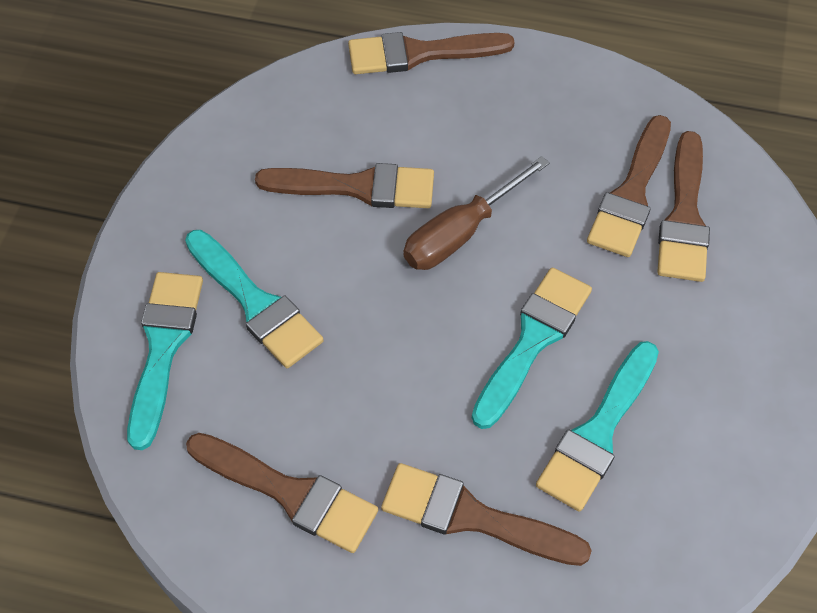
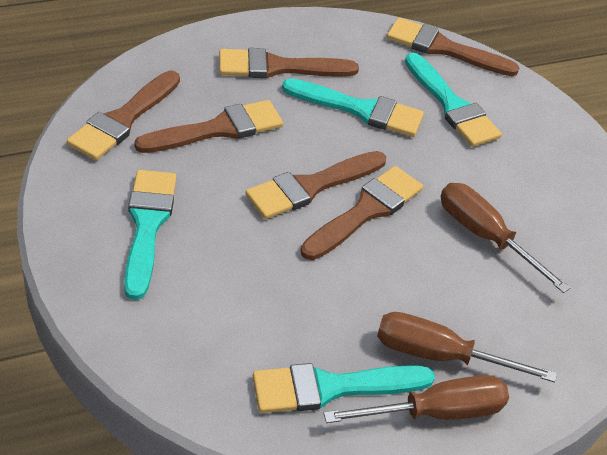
brown screwdriver: 1 -> 3

